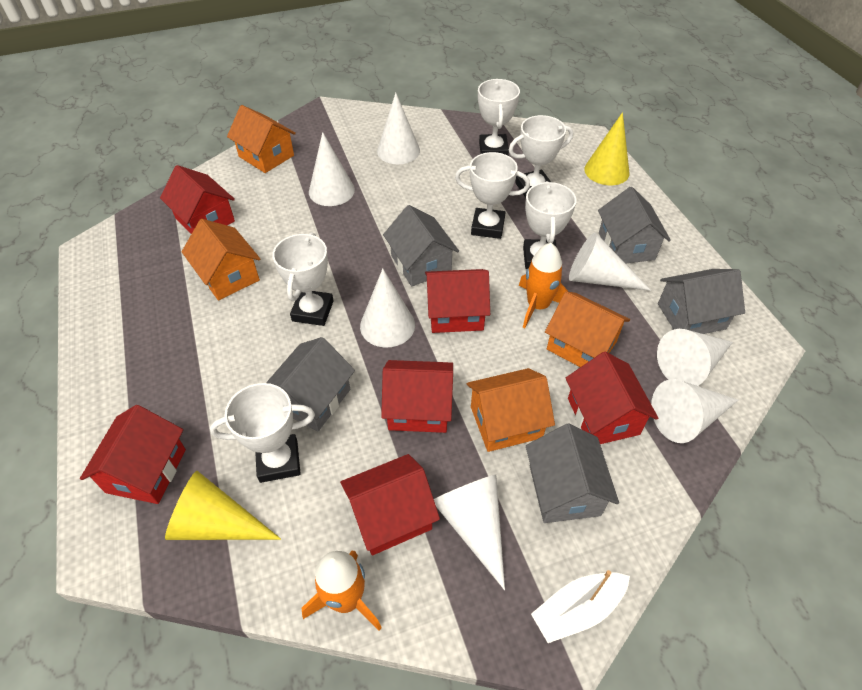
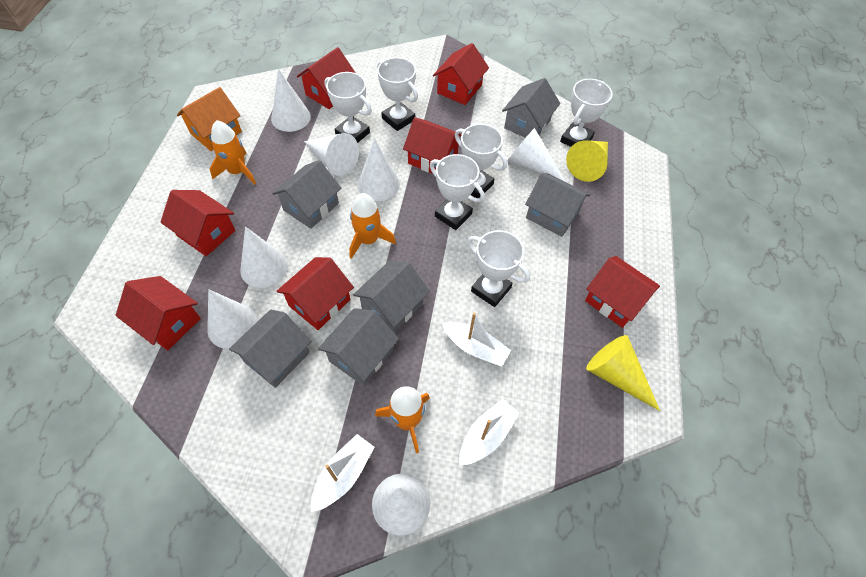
grey house: 5 -> 6
orange house: 4 -> 1
orange rocket: 2 -> 3
red house: 6 -> 7
white boat: 1 -> 3

